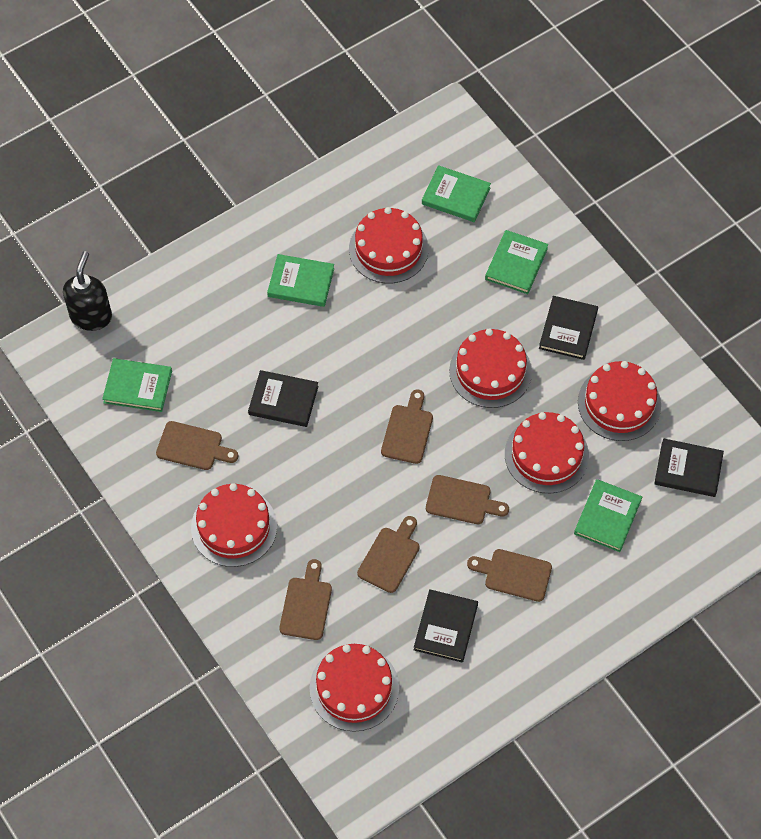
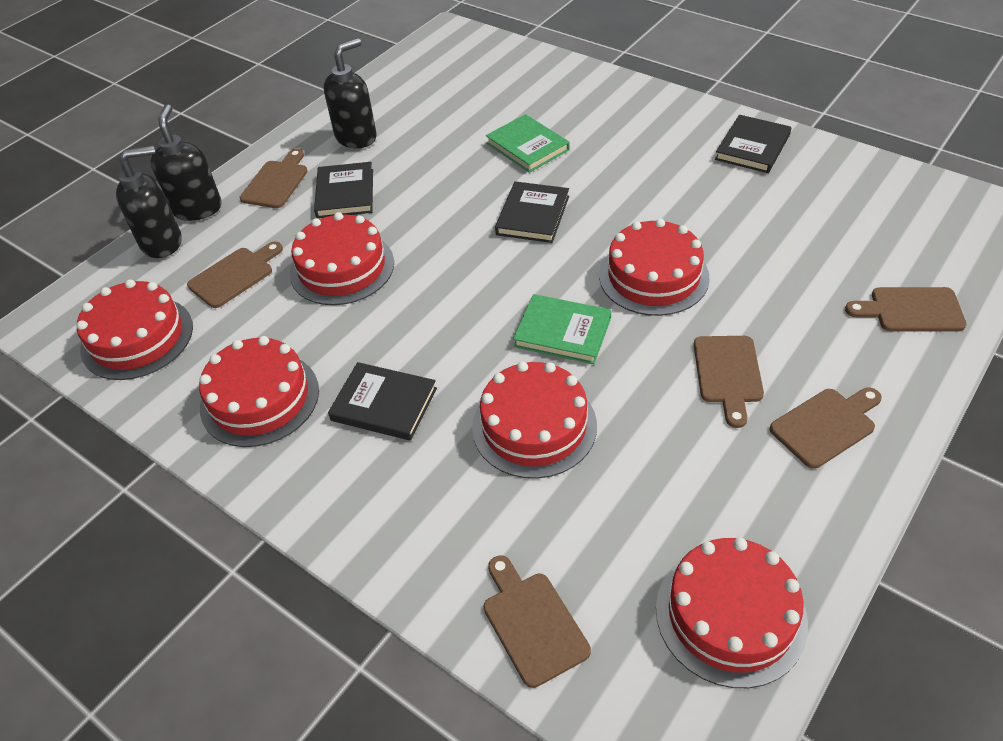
black soap dispenser: 1 -> 3
green book: 5 -> 2

